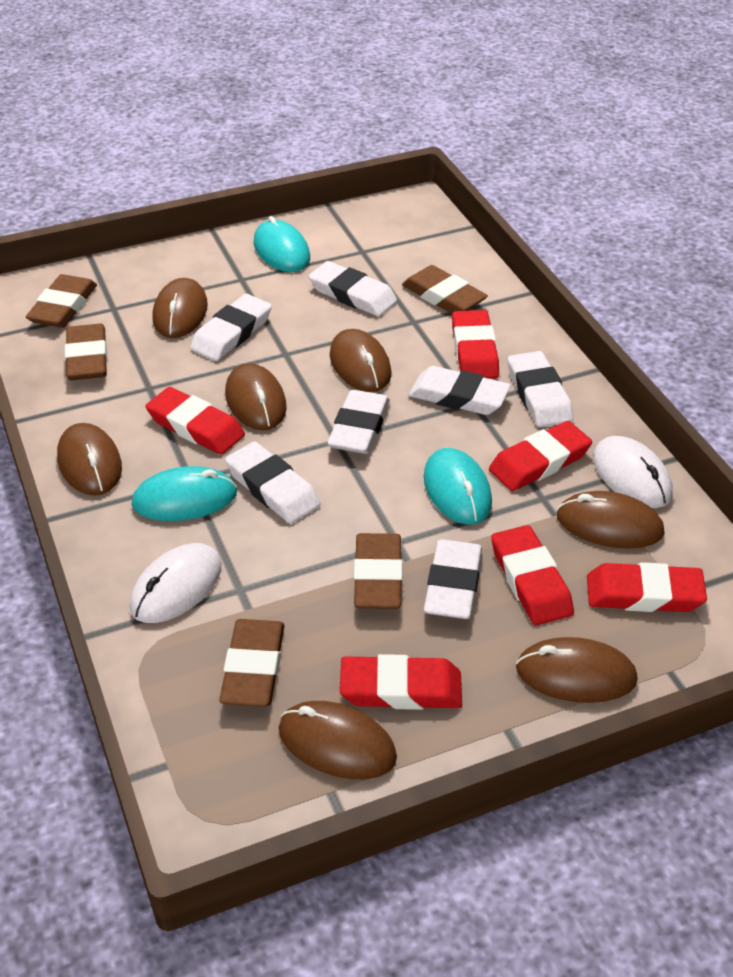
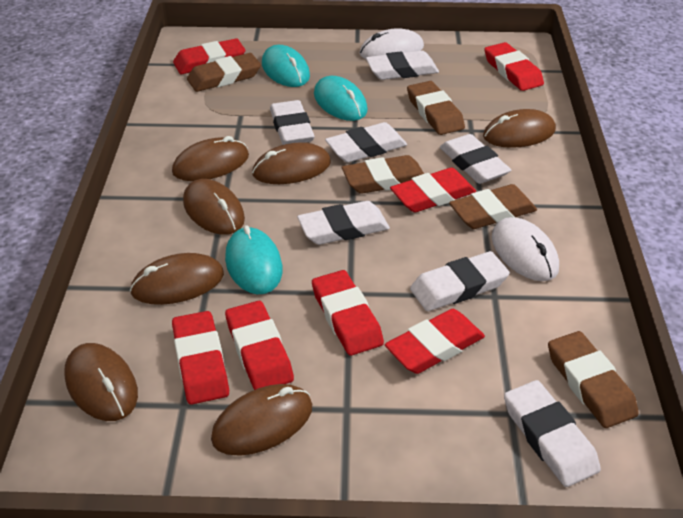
red eraser: 6 -> 7

